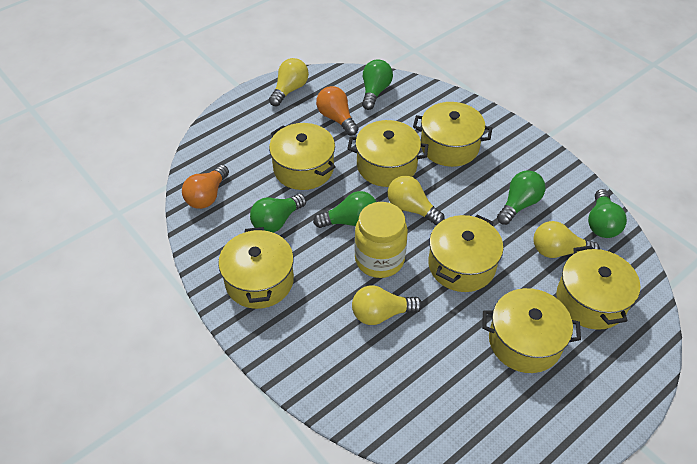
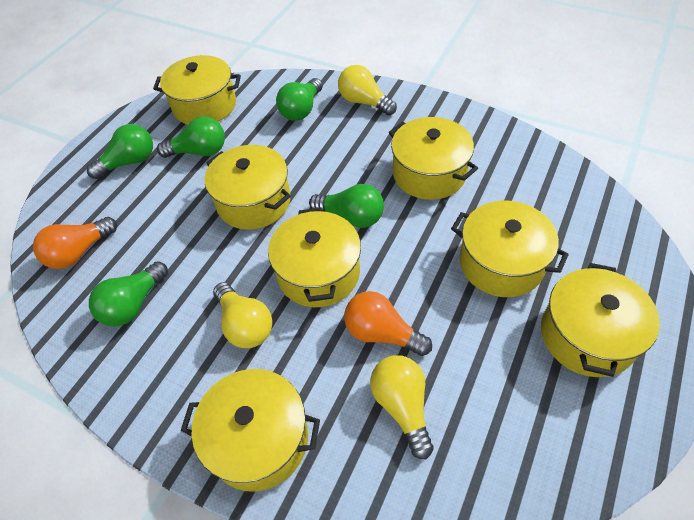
yellow jar: 1 -> 0
yellow light bulb: 4 -> 3

